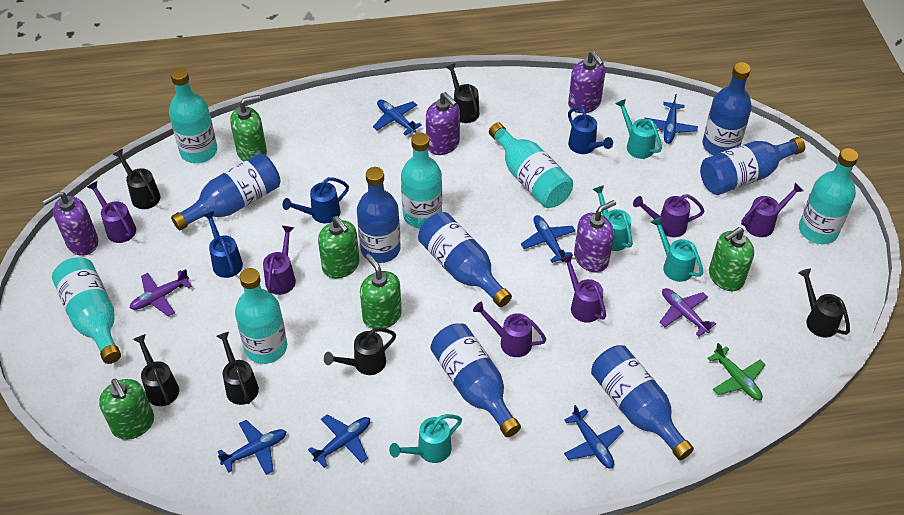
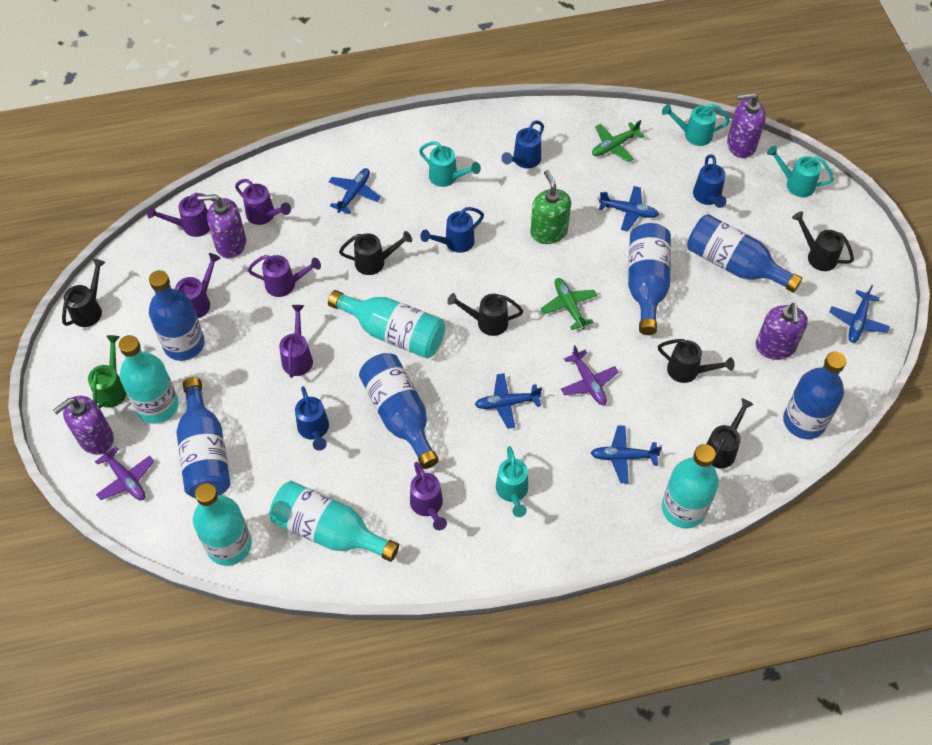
blue bottle: 7 -> 6
blue plane: 6 -> 5
blue watering can: 3 -> 4
green plane: 1 -> 2
green soap dispenser: 5 -> 1
green watering can: 0 -> 1
turquoise bottle: 6 -> 5

